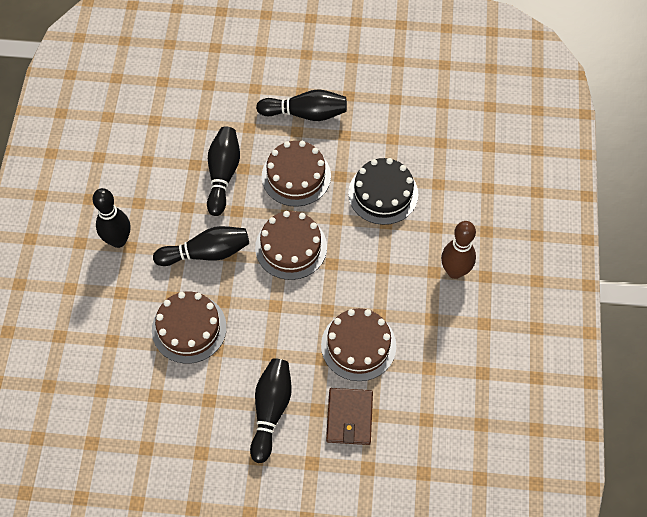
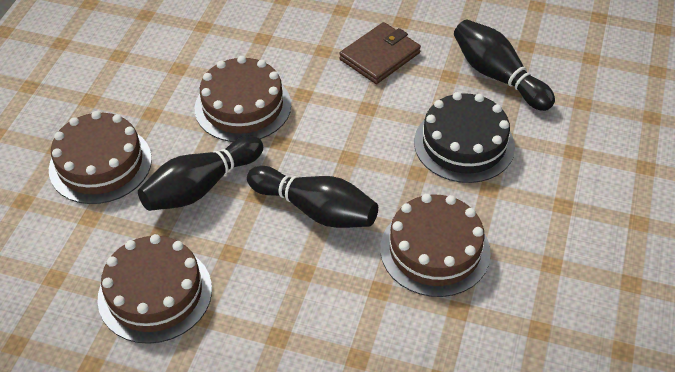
black bowling pin: 5 -> 3
brown bowling pin: 1 -> 0

